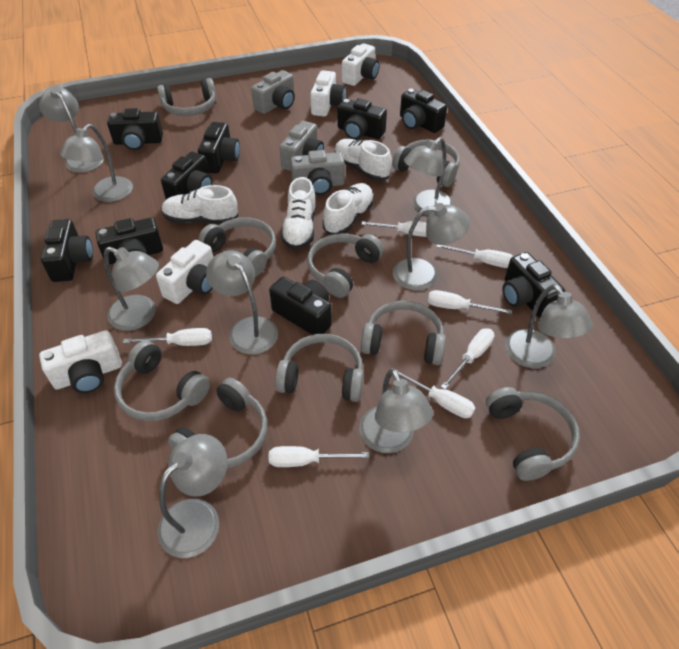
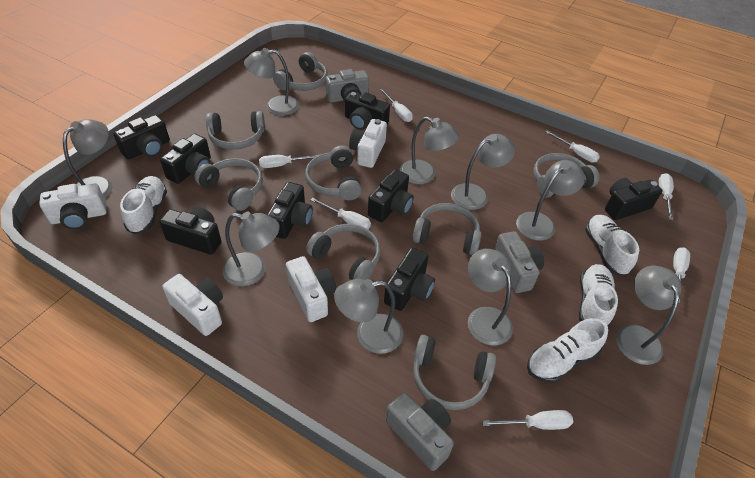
black camera: 9 -> 8
grey headphones: 9 -> 8

